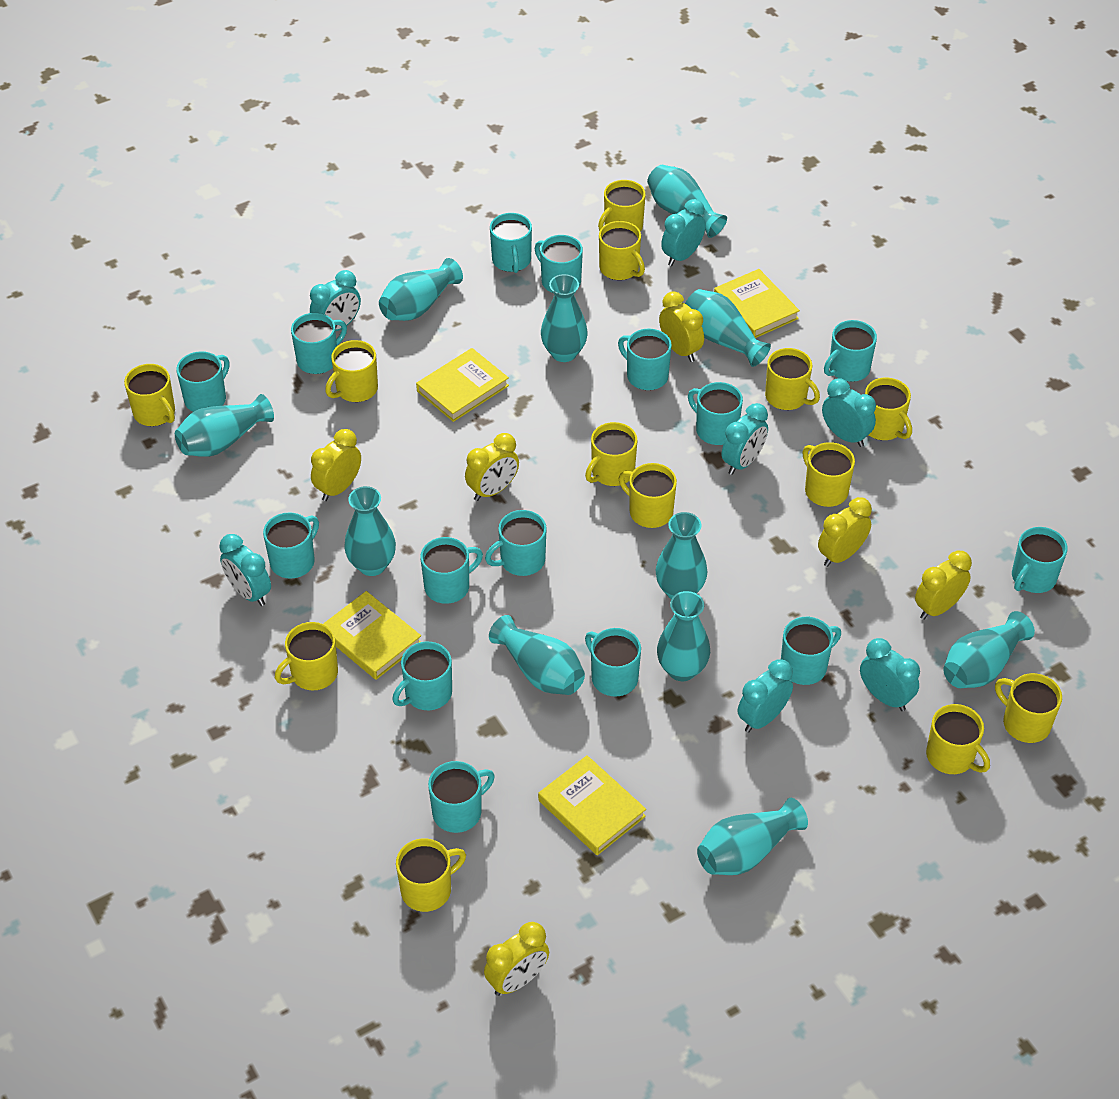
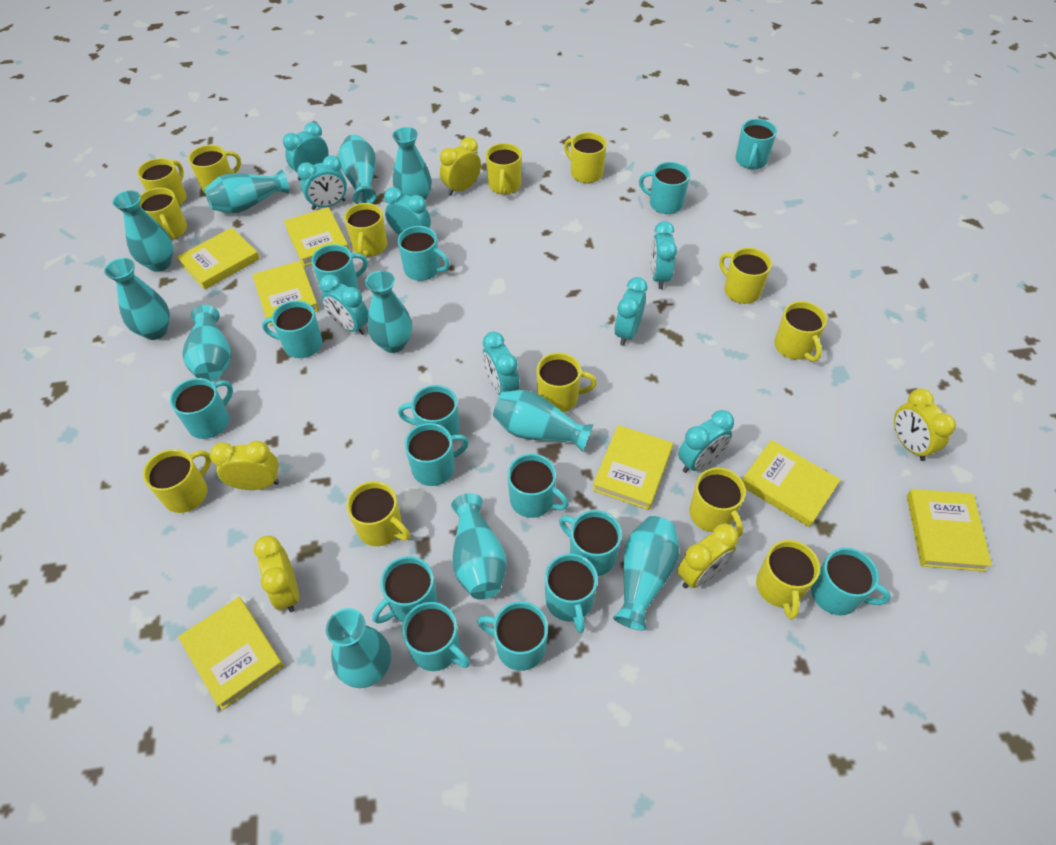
turquoise clock: 7 -> 8
yellow book: 4 -> 7
yellow clock: 6 -> 5

